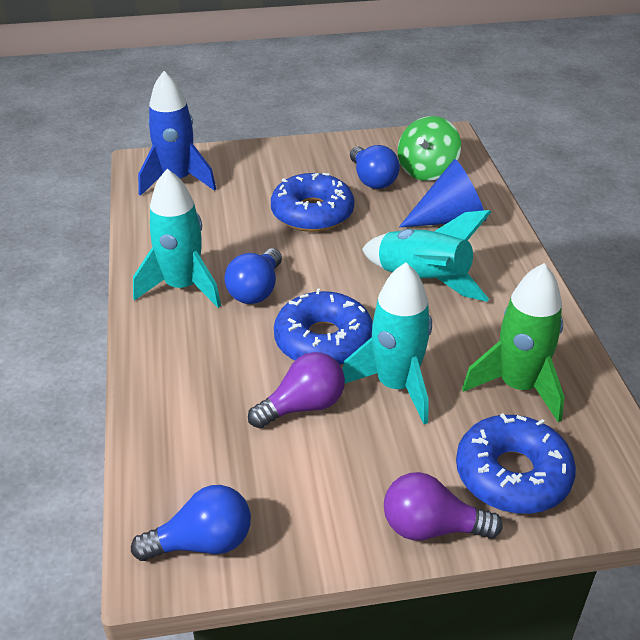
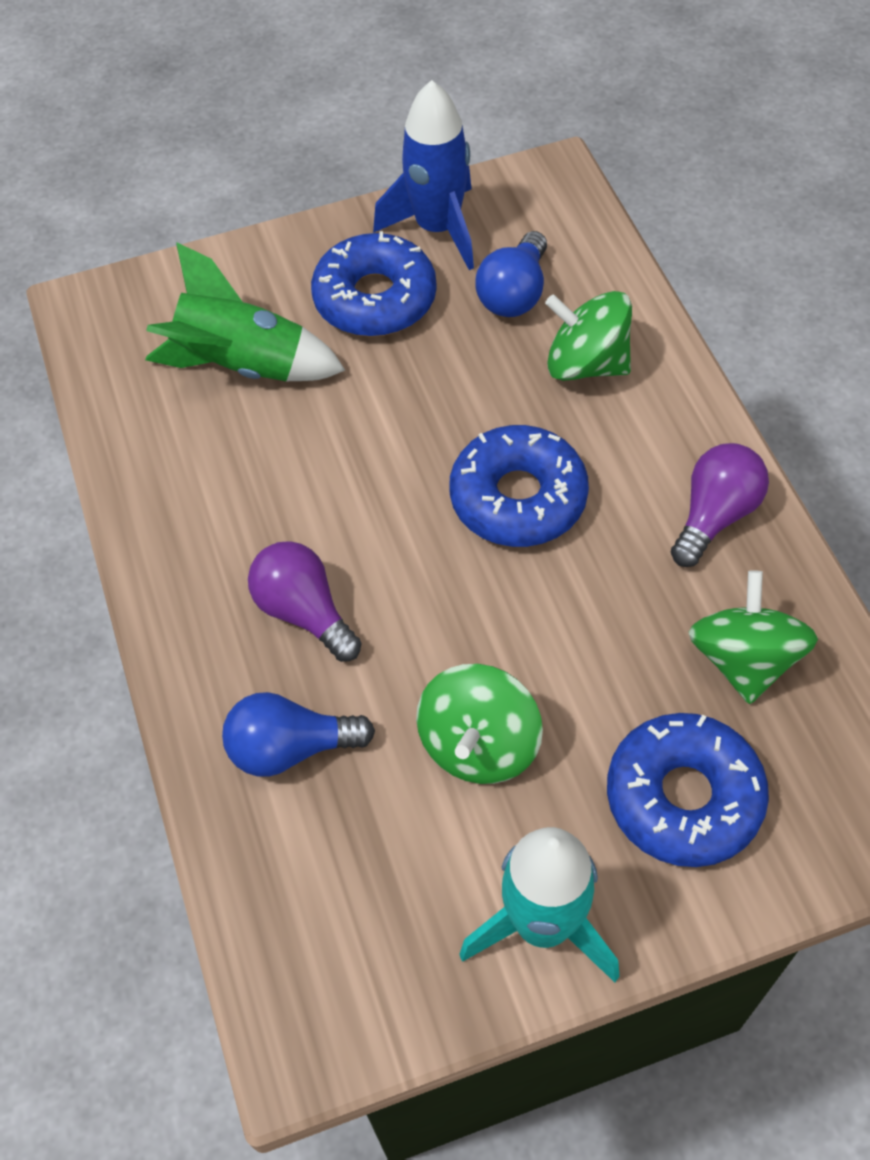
blue cone: 1 -> 0
blue light bulb: 3 -> 2
green spinning top: 1 -> 3
turquoise rocket: 3 -> 1

